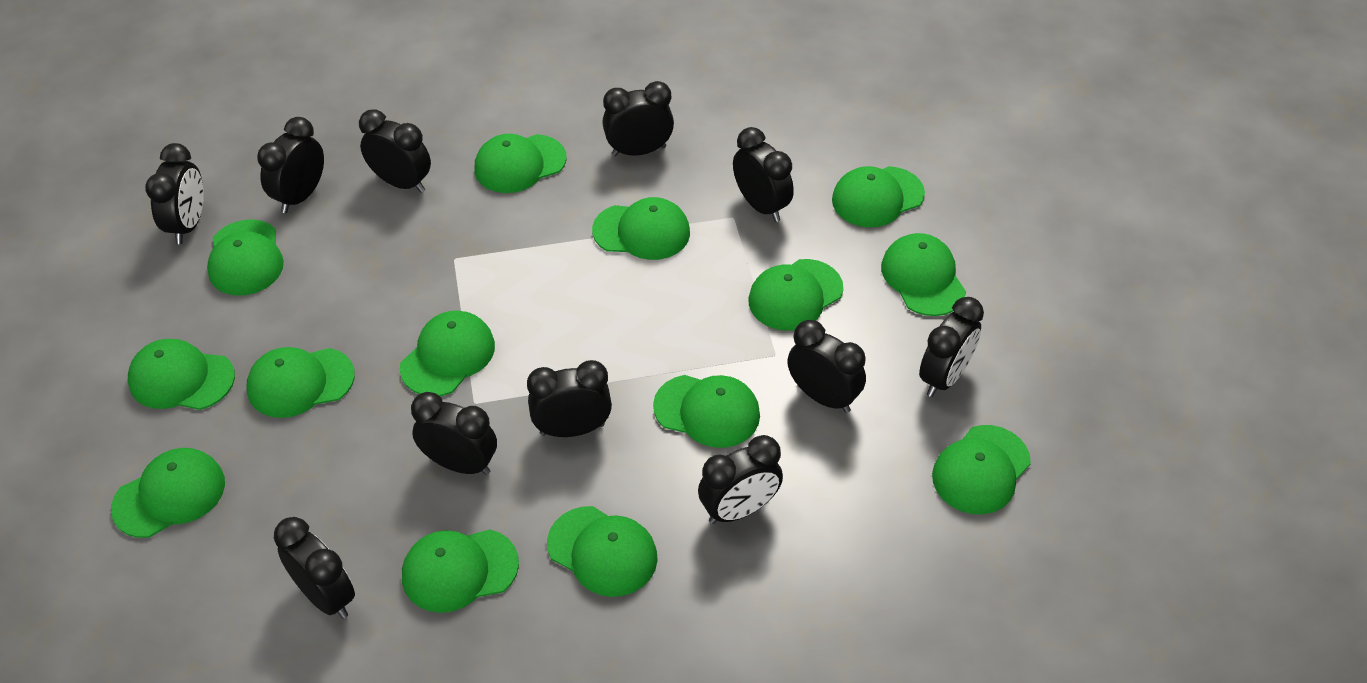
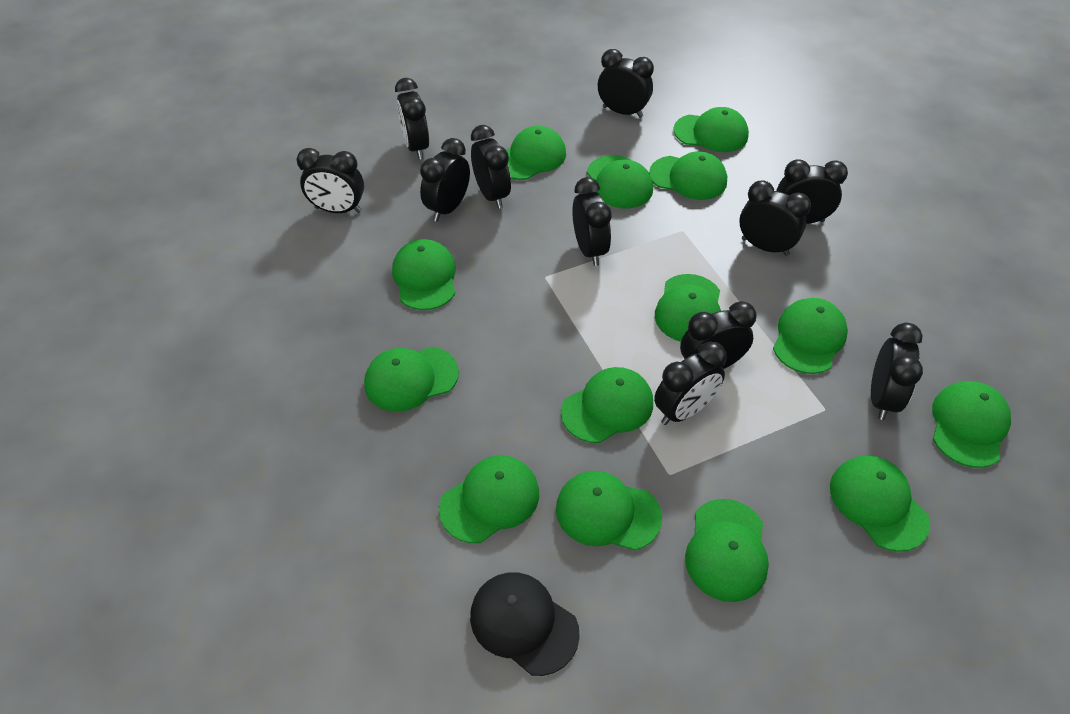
black cap: 0 -> 1

